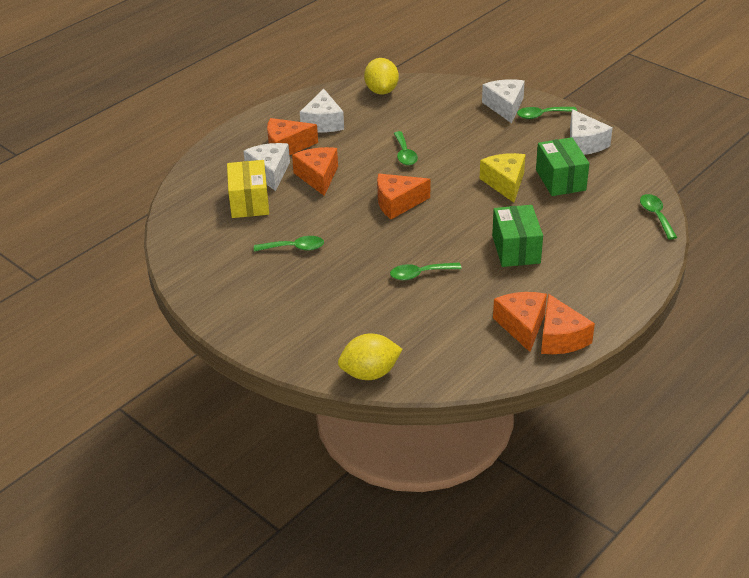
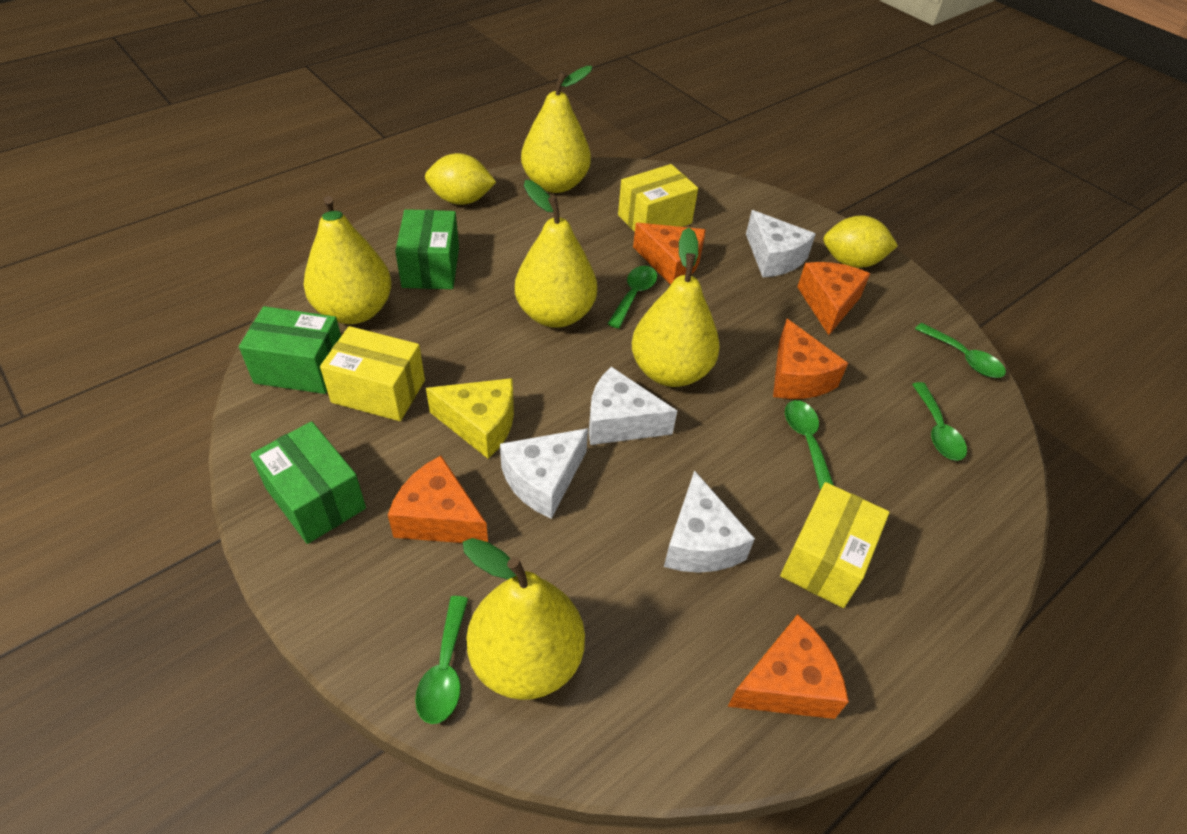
green box: 2 -> 3
yellow box: 1 -> 3
yellow pear: 0 -> 5

